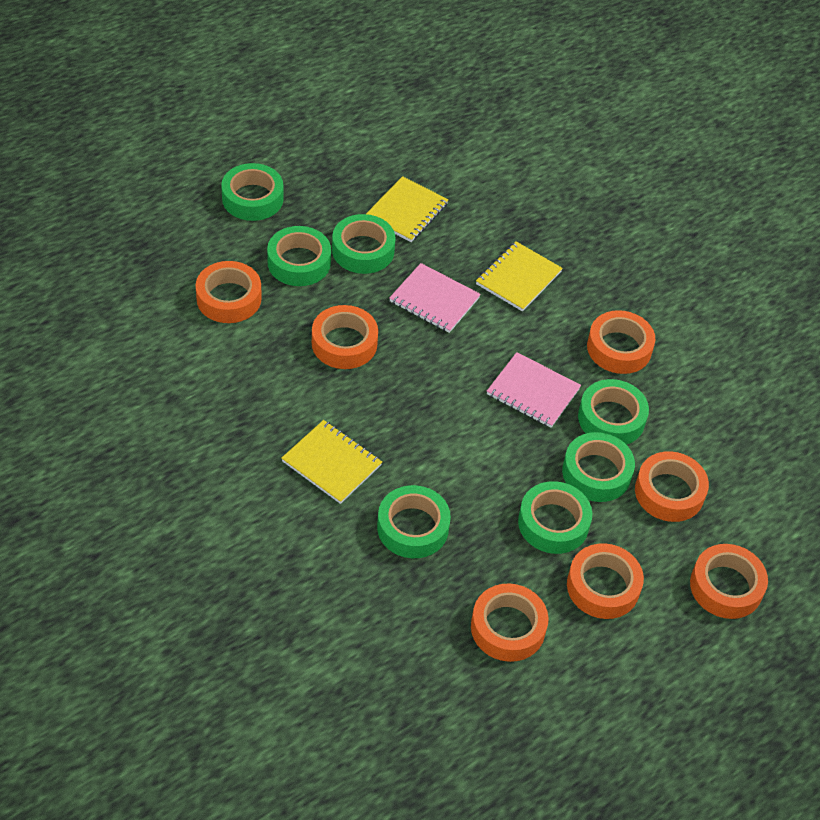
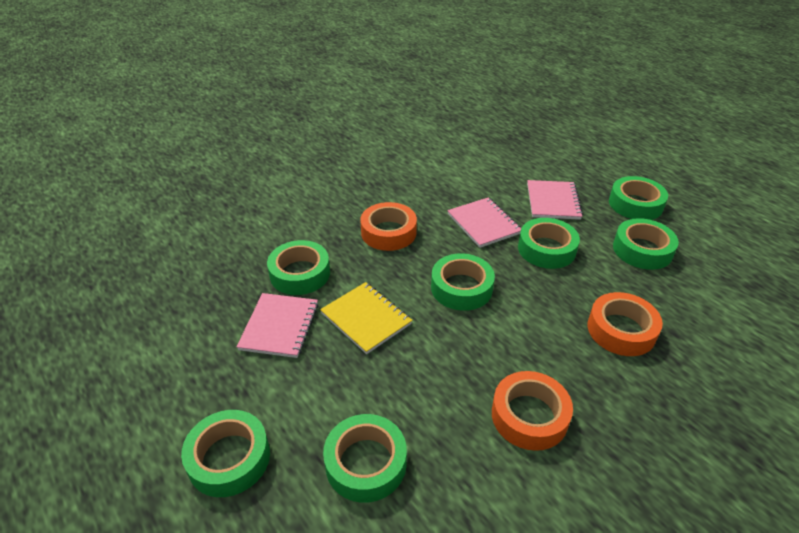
orange tape: 7 -> 3
pink notebook: 2 -> 3
yellow notebook: 3 -> 1

